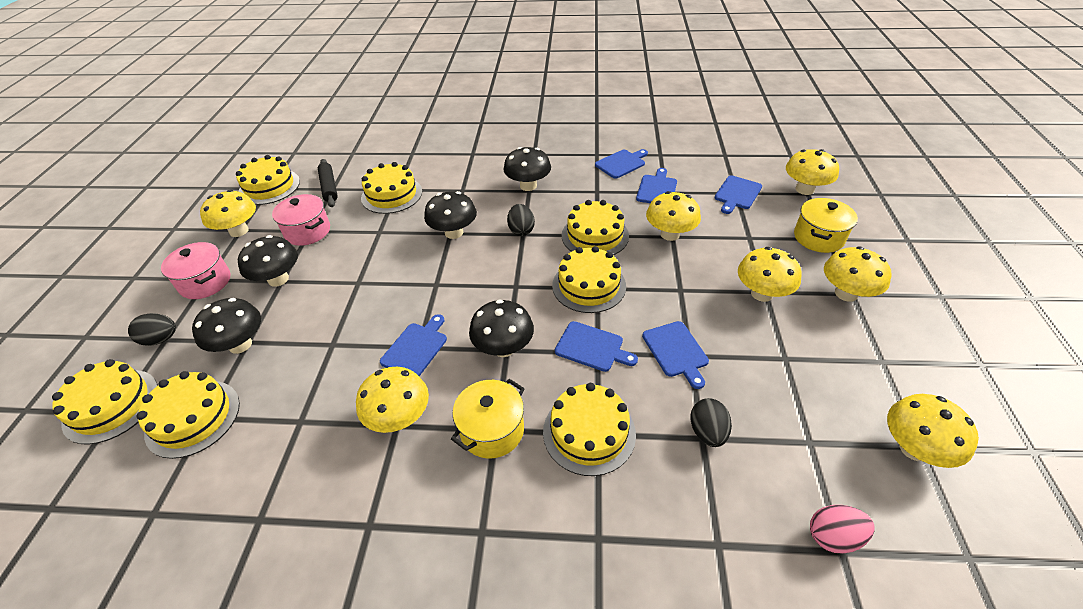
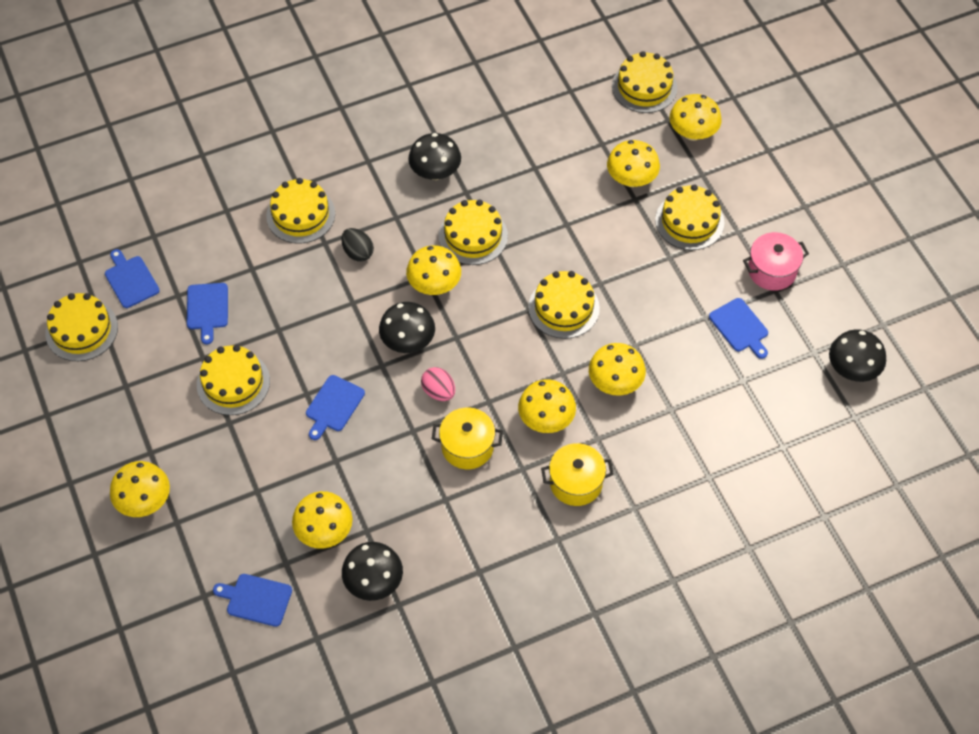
black egg: 3 -> 1
black mushroom: 5 -> 4
black rolling pin: 1 -> 0
blue cutting board: 6 -> 5
pink pot: 2 -> 1

